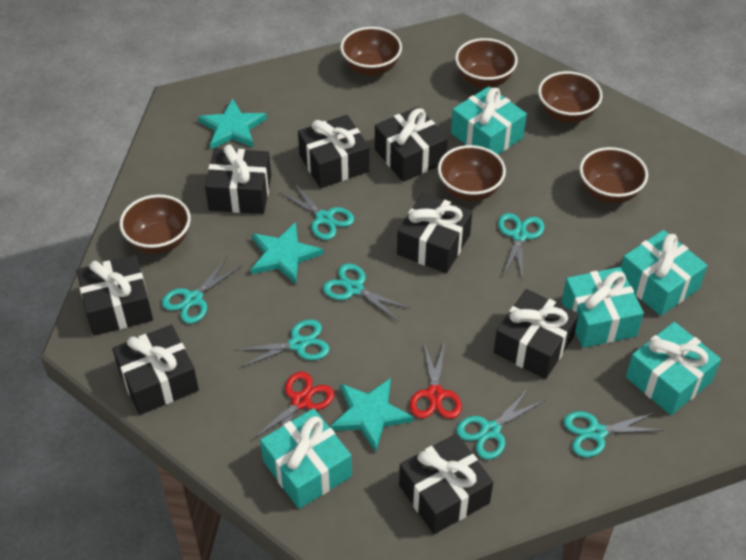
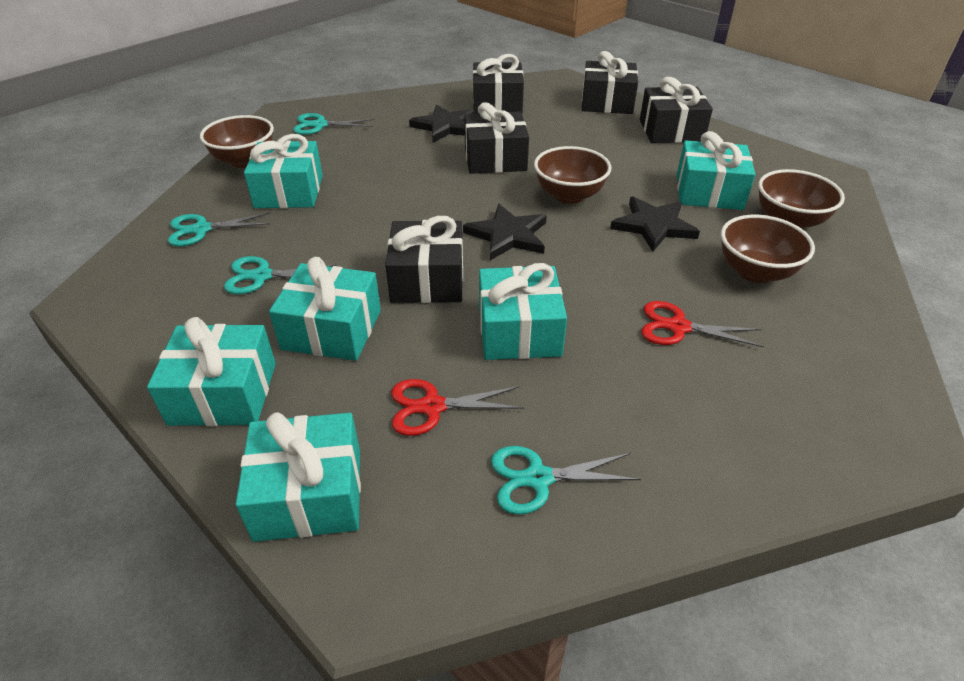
black gift: 8 -> 5
black star: 0 -> 3
brown bowl: 6 -> 4
turquoise gift: 5 -> 6
turquoise scissors: 7 -> 4
turquoise star: 3 -> 0

